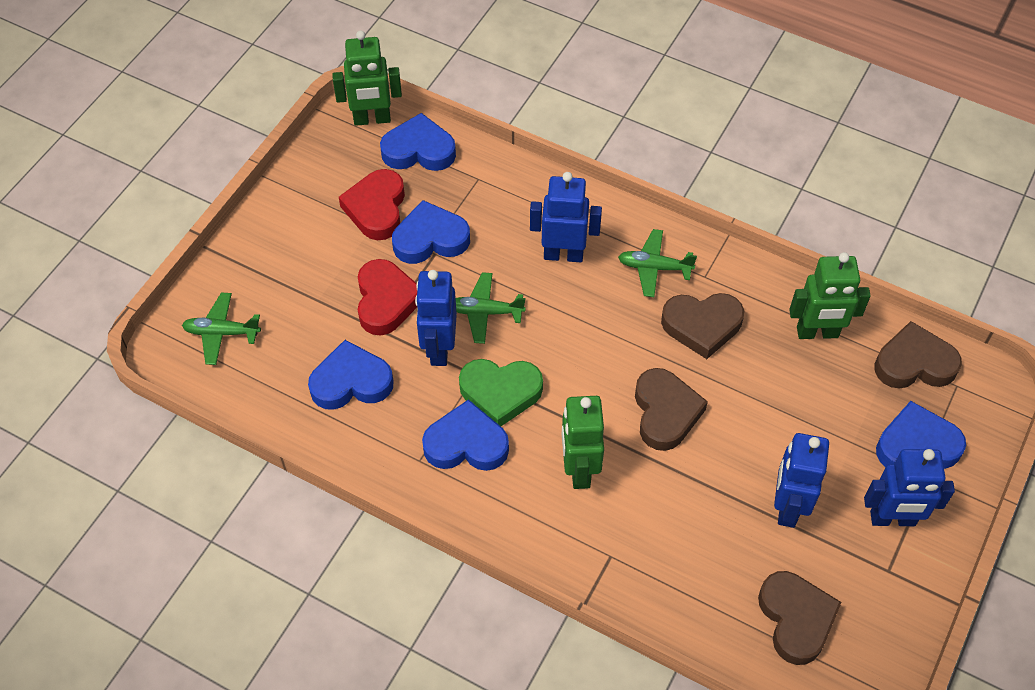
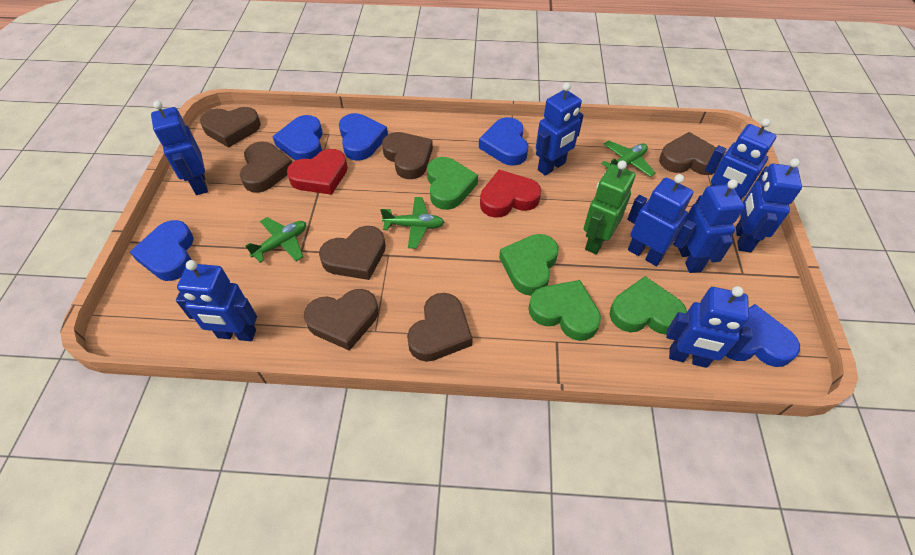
blue robot: 4 -> 8
brown heart: 4 -> 7
green heart: 1 -> 4
green robot: 3 -> 1

